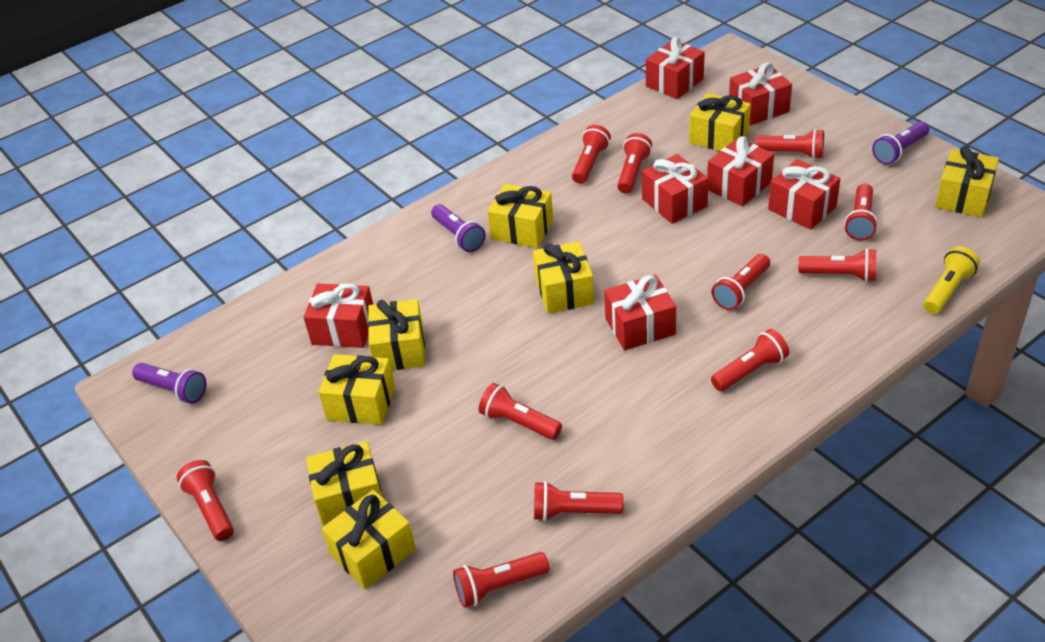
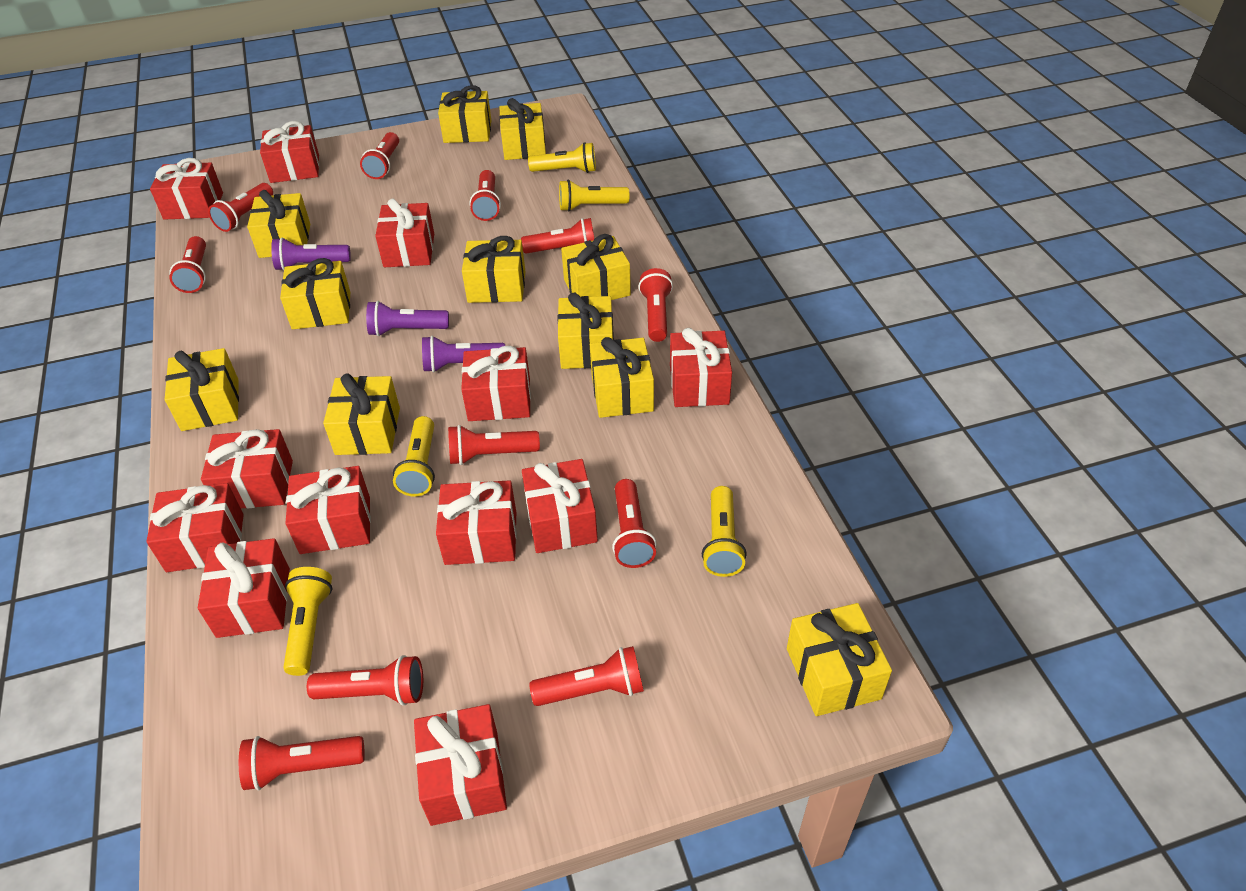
red gift: 7 -> 12
yellow flashlight: 1 -> 5
yellow gift: 8 -> 11

